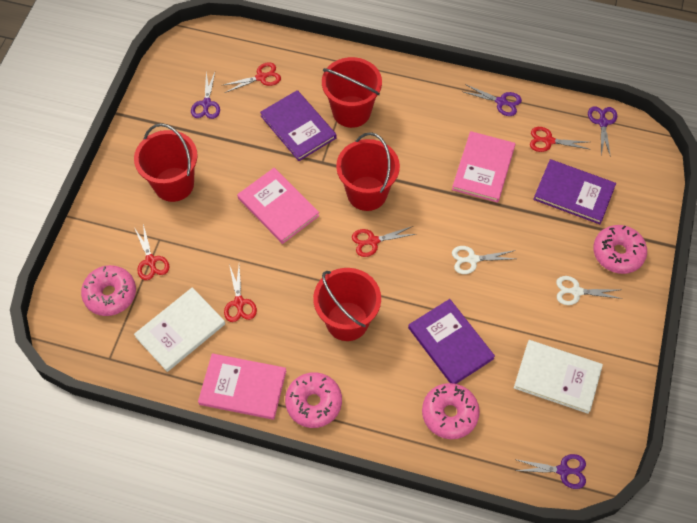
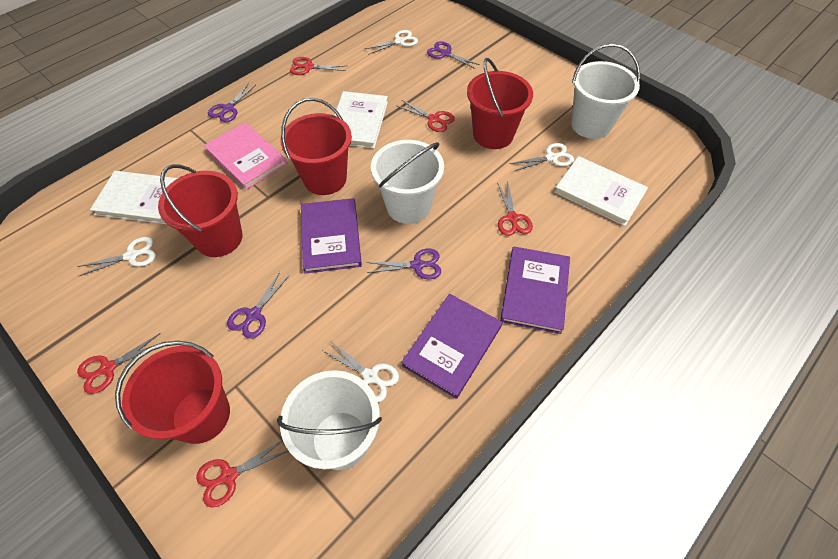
pink book: 3 -> 1
pink donut: 4 -> 0
white book: 2 -> 3
white bucket: 0 -> 3
white scissors: 2 -> 4

